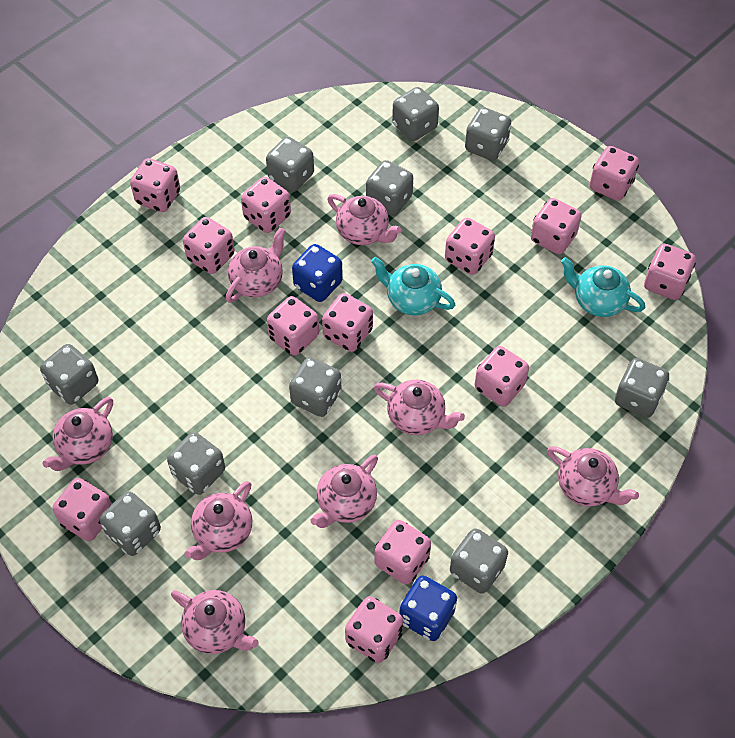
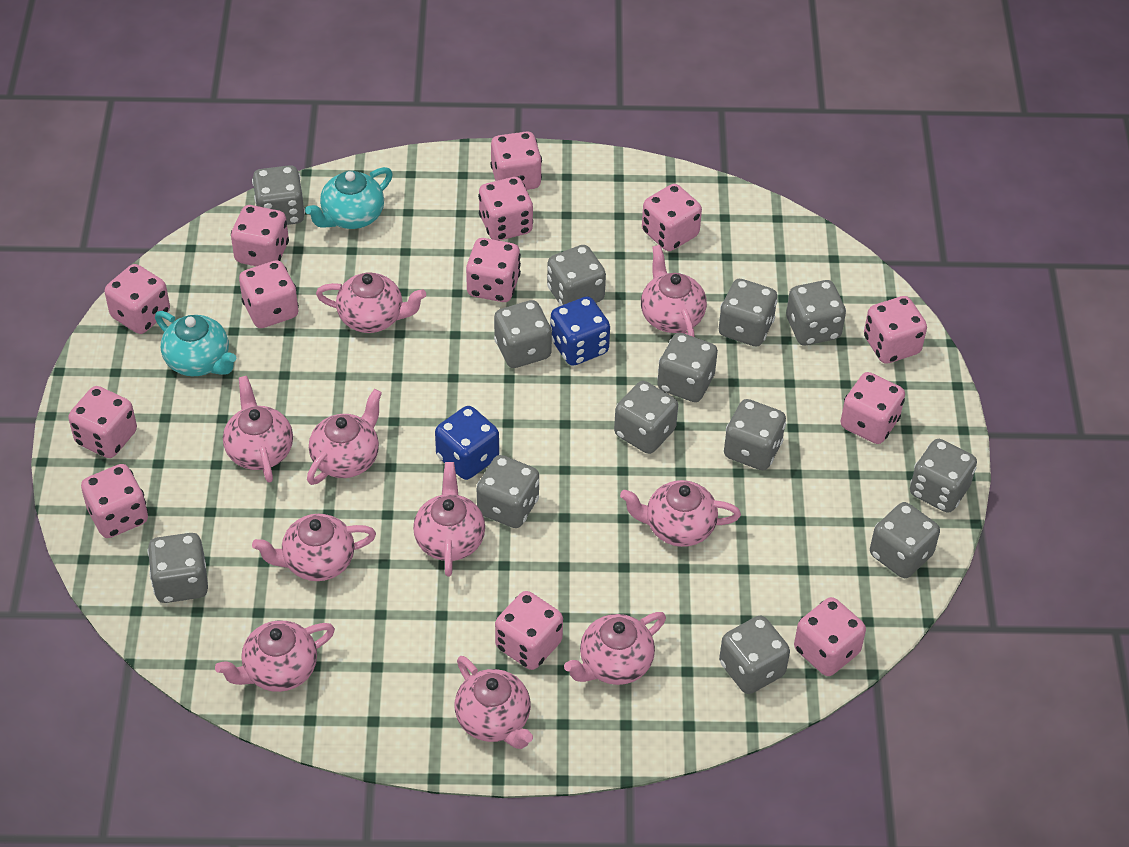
grey dice: 10 -> 13
pink teapot: 8 -> 10

